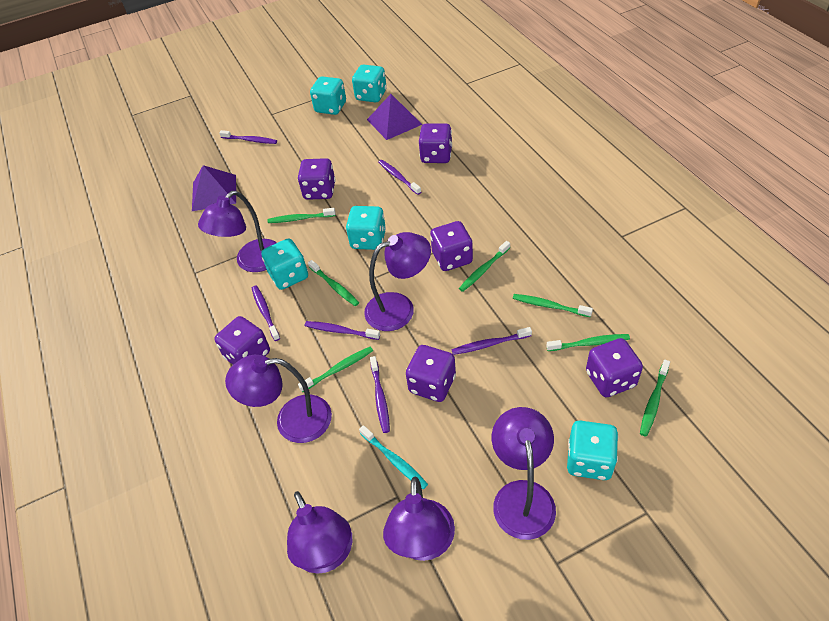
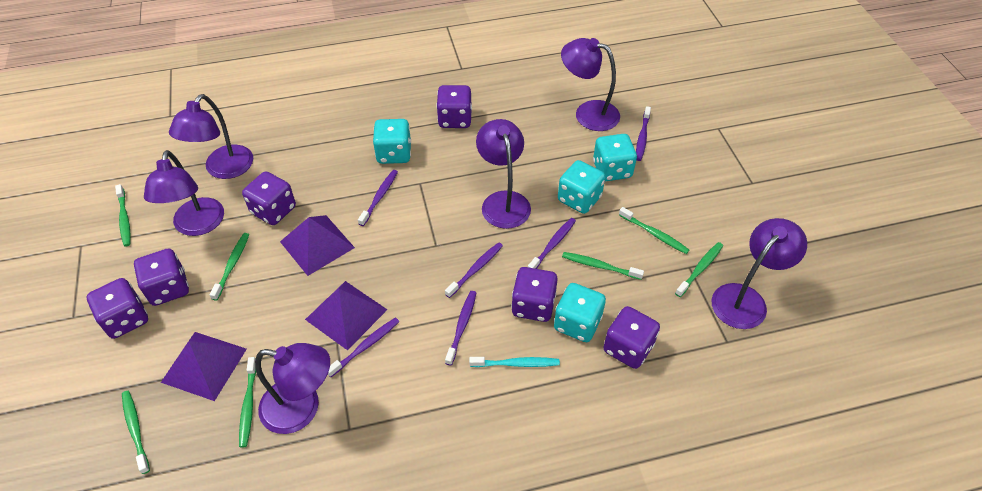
purple pyramid: 2 -> 3
turquoise dice: 5 -> 4

